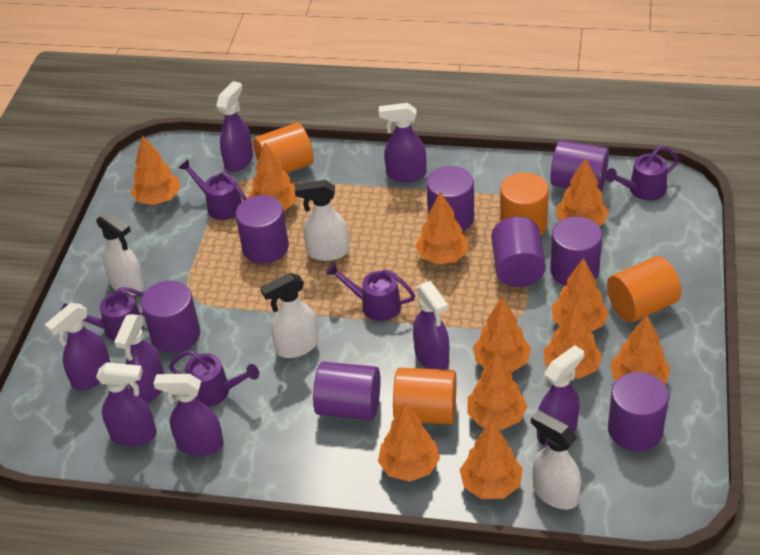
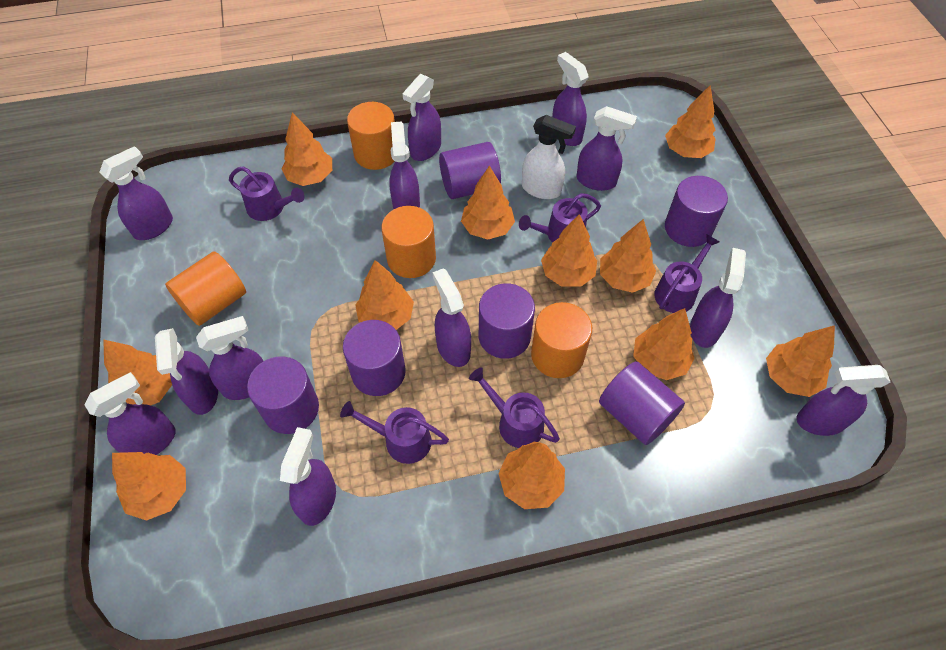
purple cylinder: 8 -> 6
purple spray bottle: 8 -> 12
white spray bottle: 4 -> 1

